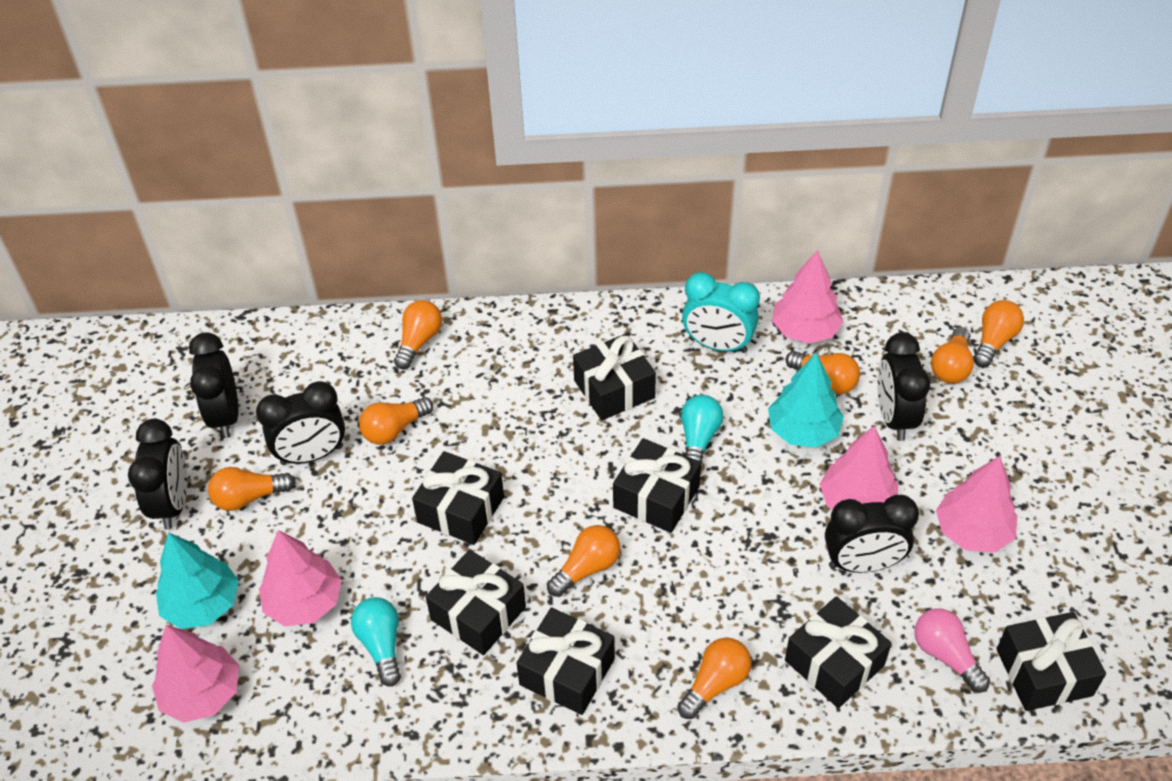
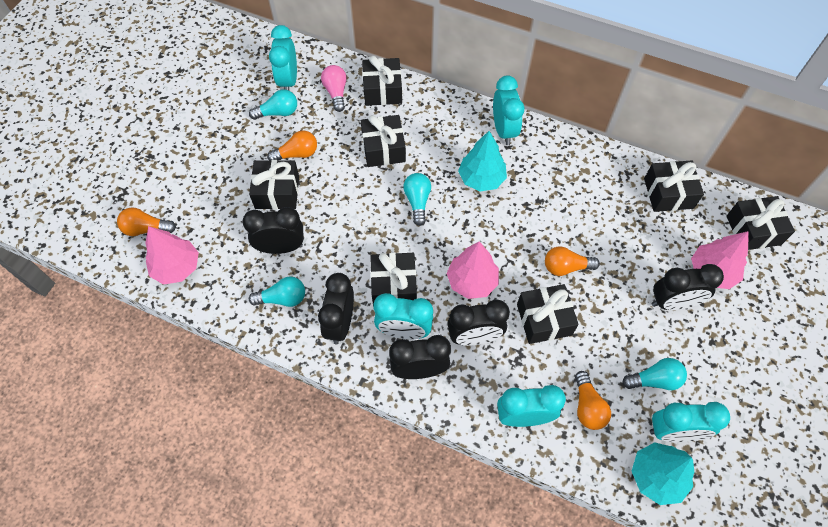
orange light bulb: 8 -> 4
pink tree: 5 -> 3
turquoise clock: 1 -> 5
turquoise light bulb: 2 -> 4

